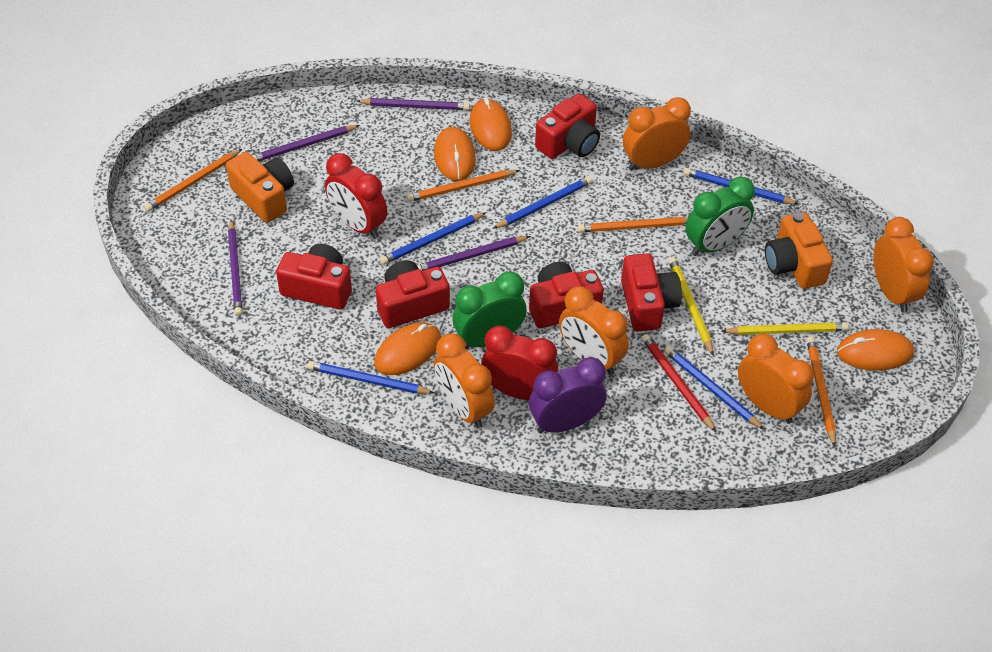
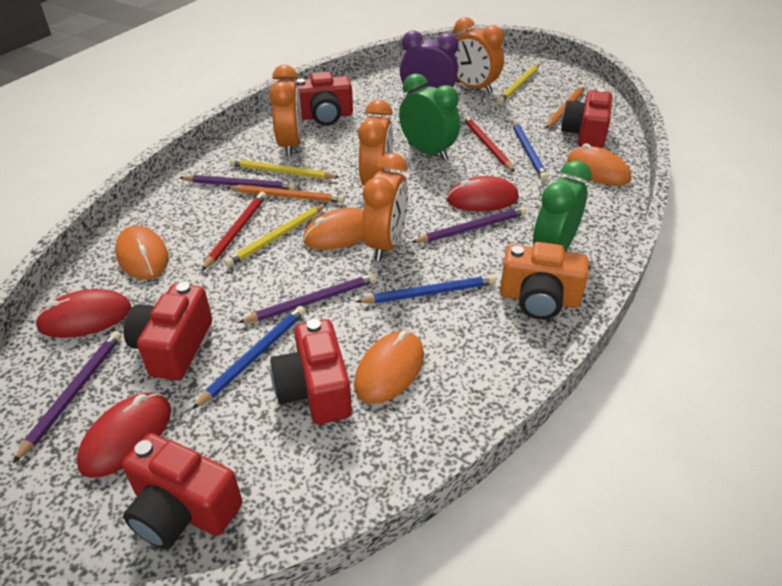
blue pencil: 5 -> 3
orange camera: 2 -> 1
orange clock: 5 -> 4
orange pencil: 4 -> 2
red clock: 2 -> 0
red mouse: 0 -> 3
red pencil: 1 -> 2
yellow pencil: 2 -> 3

